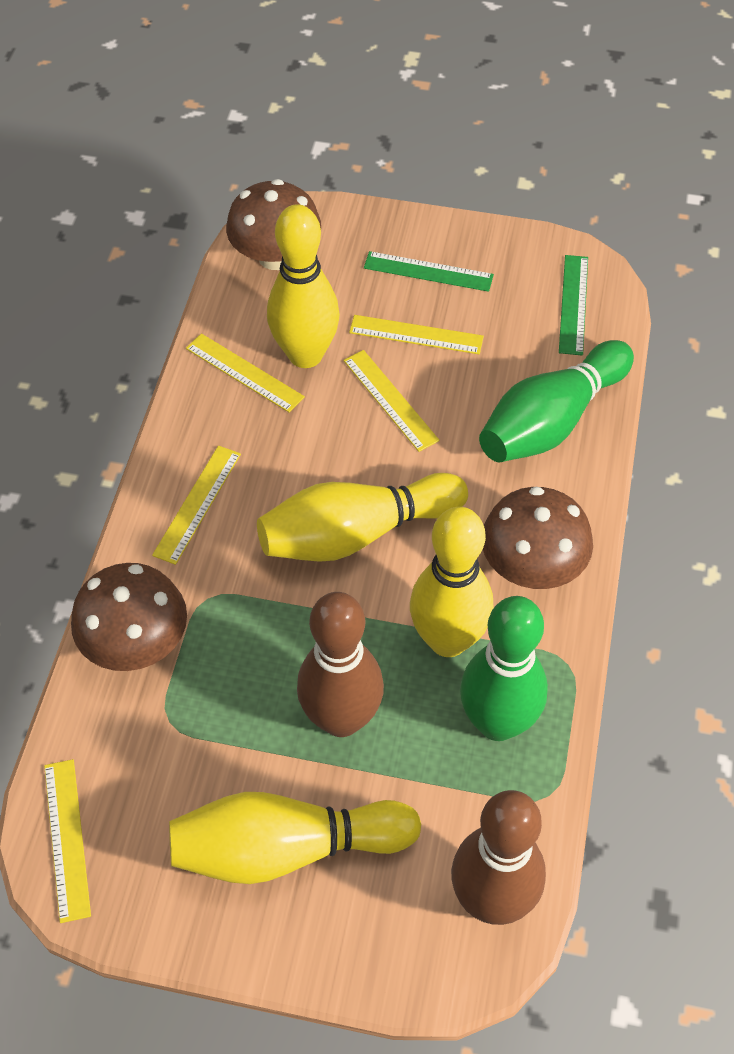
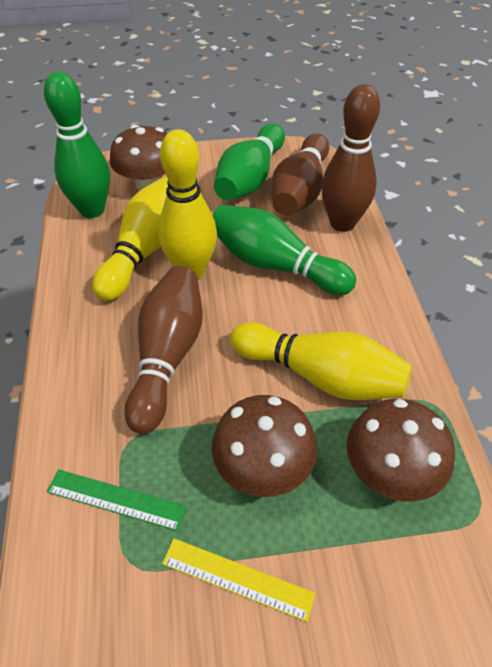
brown bowling pin: 2 -> 3
green bowling pin: 2 -> 3
green ruler: 2 -> 1
yellow bowling pin: 4 -> 3
yellow ruler: 5 -> 1

